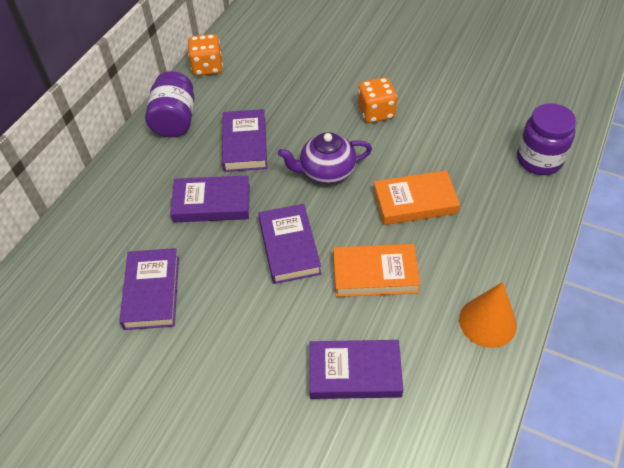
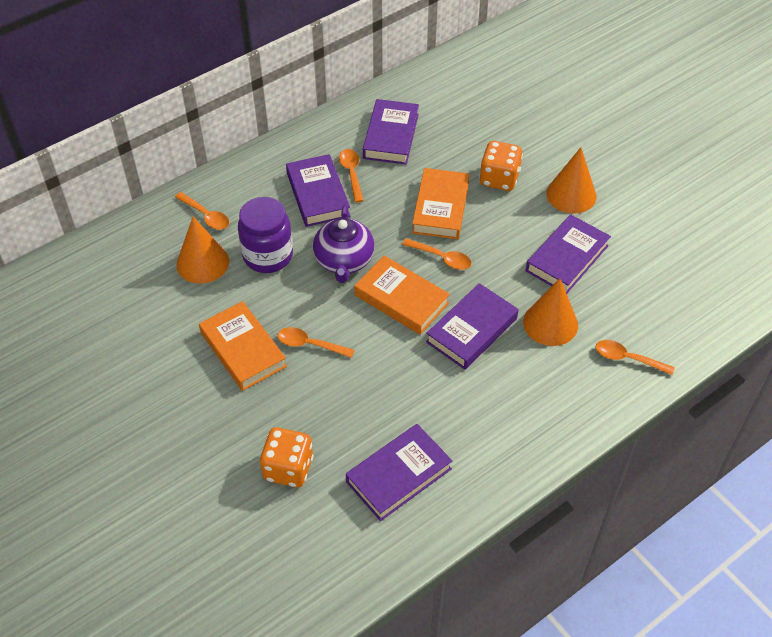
orange book: 2 -> 3
orange cone: 1 -> 3
orange spoon: 0 -> 5
purple jar: 2 -> 1

